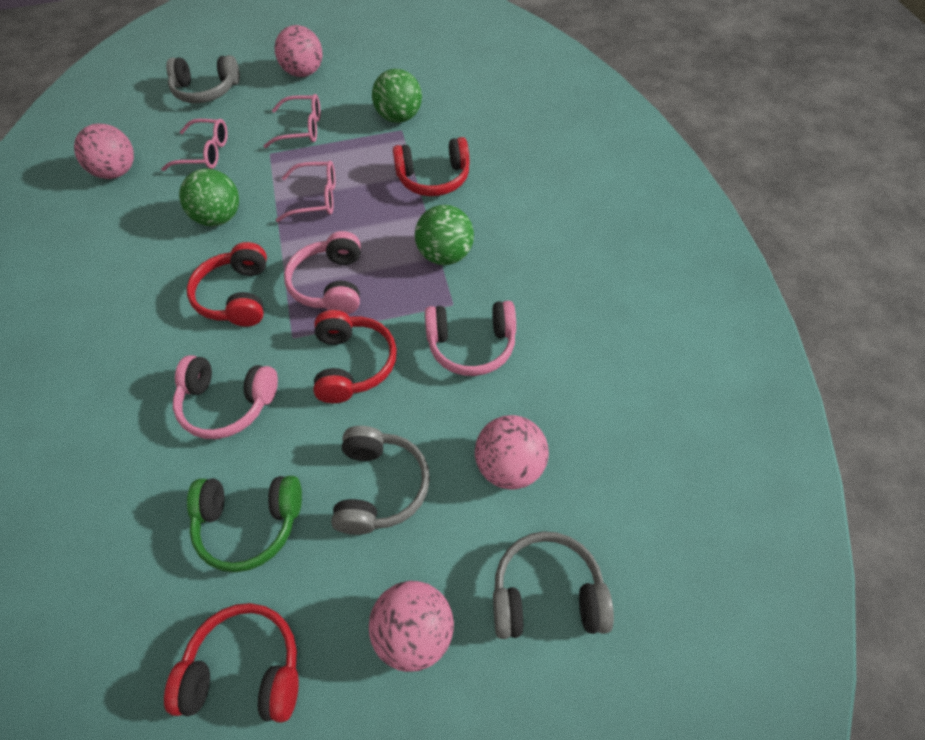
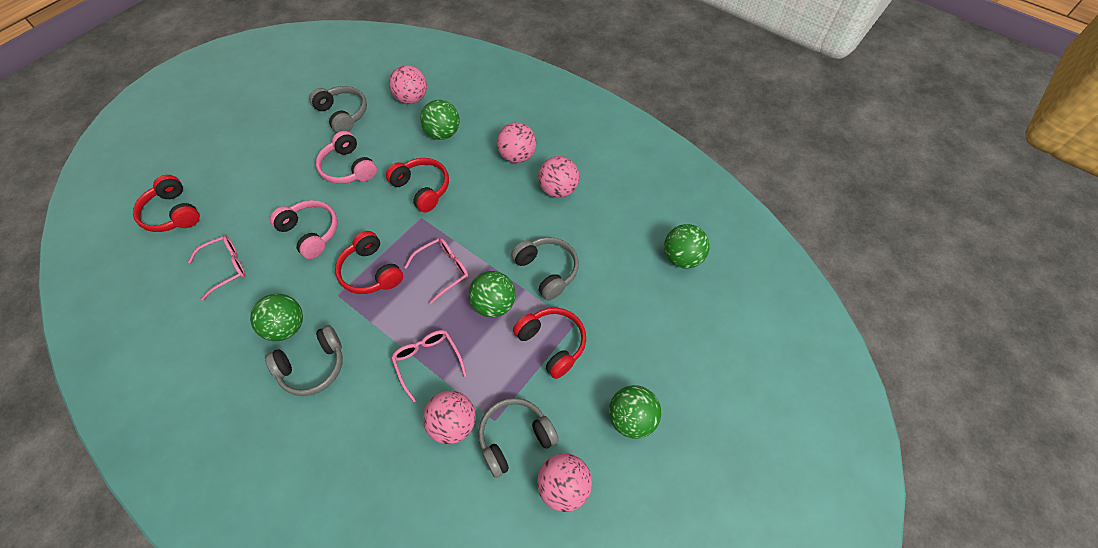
green ball: 3 -> 5
green headphones: 1 -> 0
grey headphones: 3 -> 4
pink ball: 4 -> 5
pink headphones: 3 -> 2

